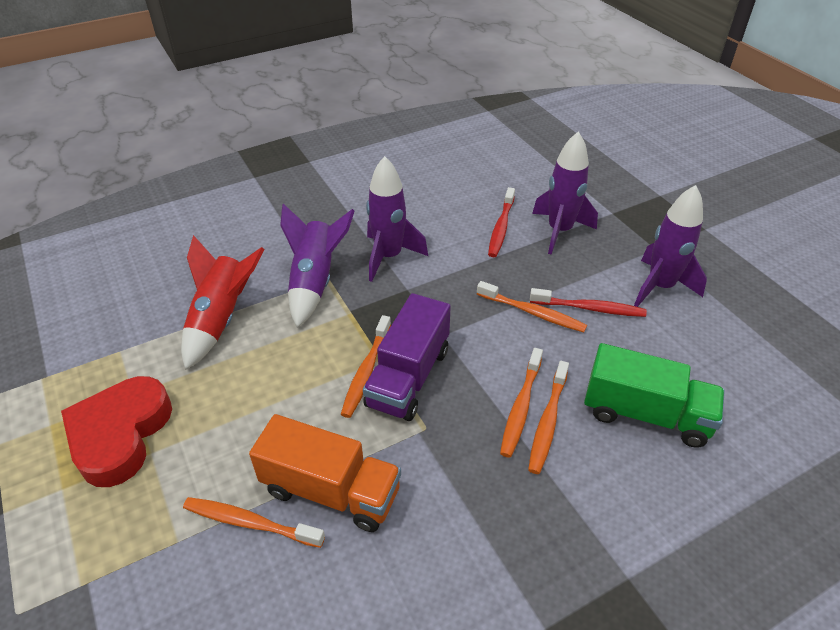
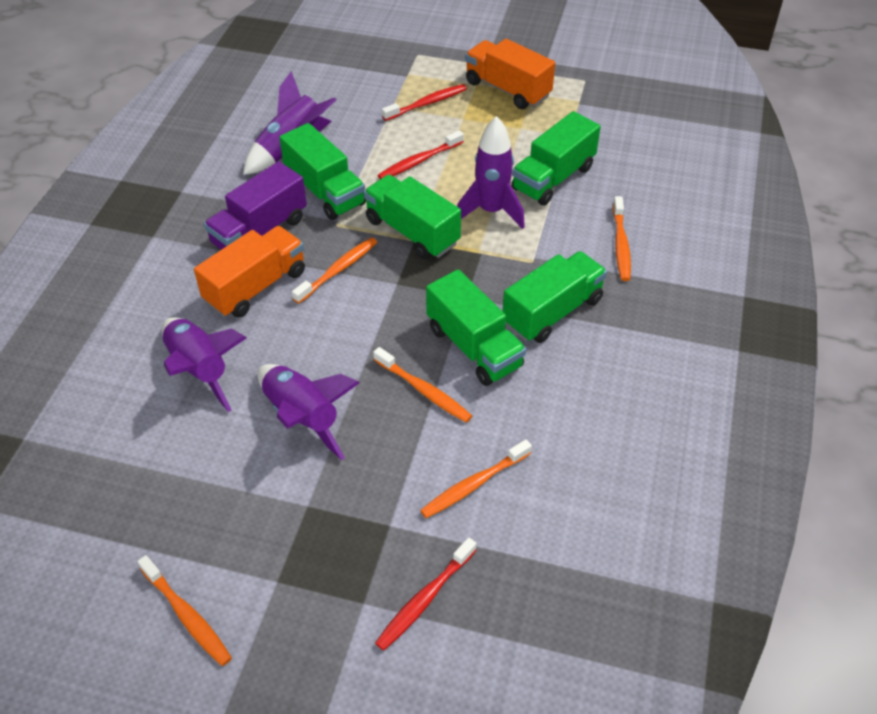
green truck: 1 -> 5
orange truck: 1 -> 2
red heart: 1 -> 0
red rocket: 1 -> 0
red toothbrush: 2 -> 3

